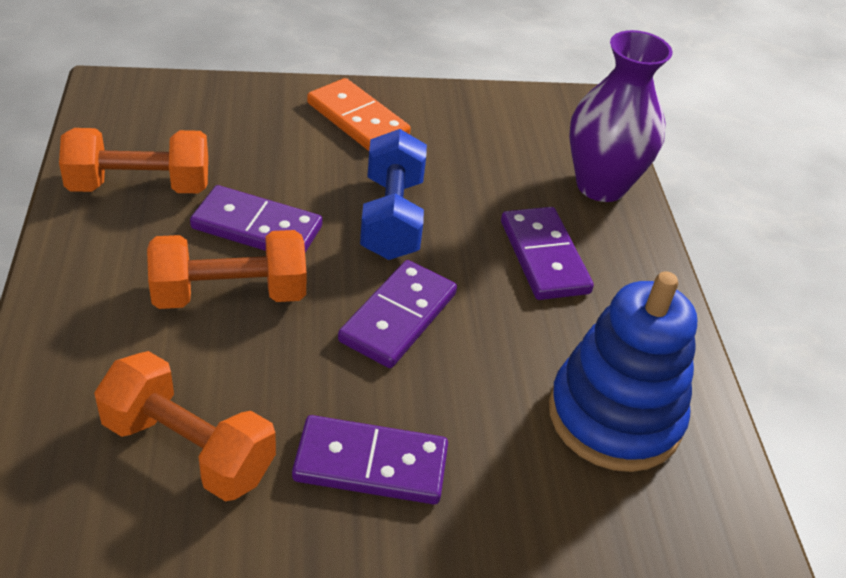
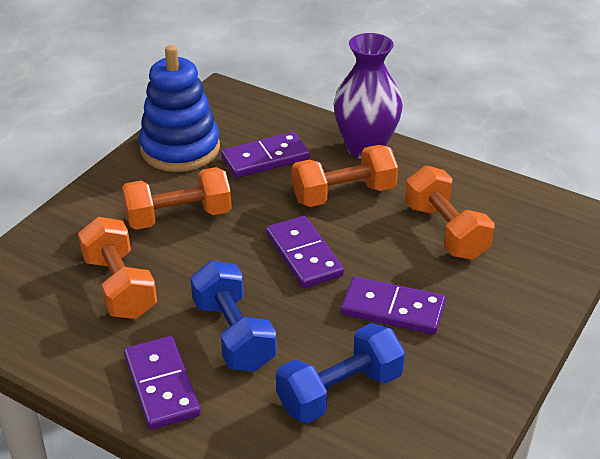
blue dumbbell: 1 -> 2
orange domino: 1 -> 0
orange dumbbell: 3 -> 4

